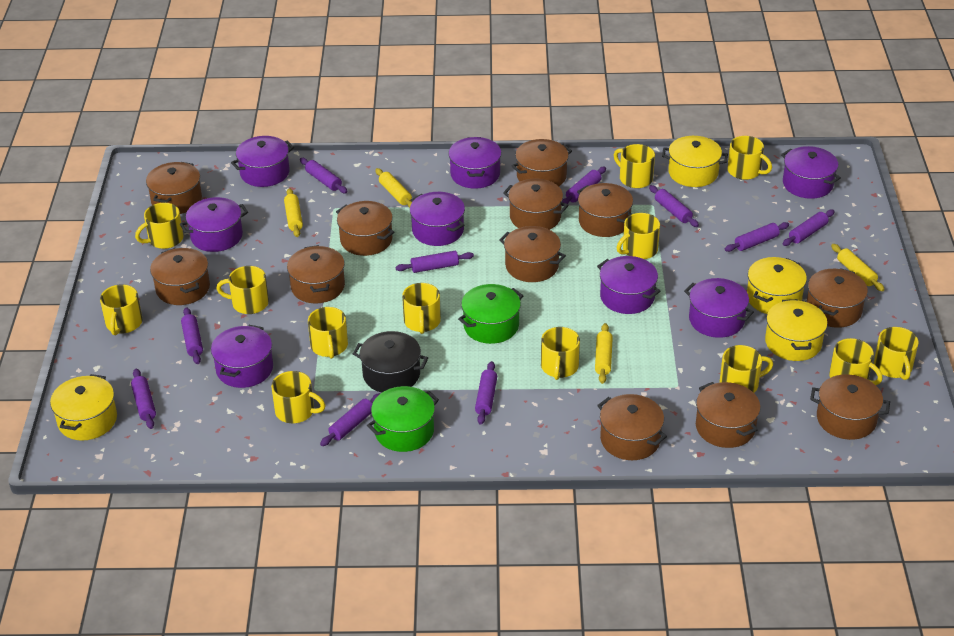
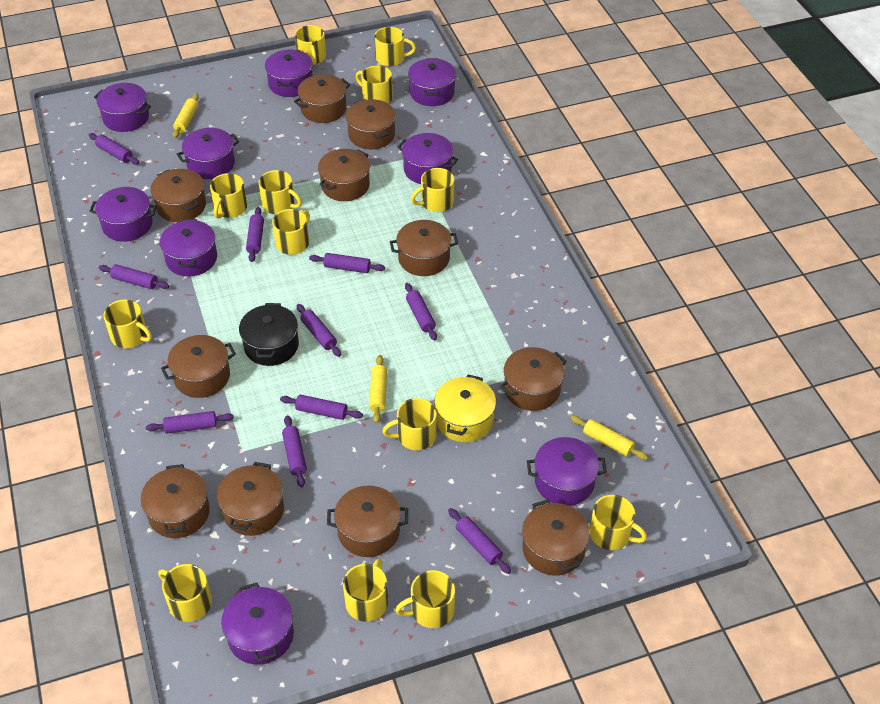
brown pot: 12 -> 11
green pot: 2 -> 0
purple pot: 8 -> 9
yellow pot: 4 -> 1
yellow rolling pin: 4 -> 3

